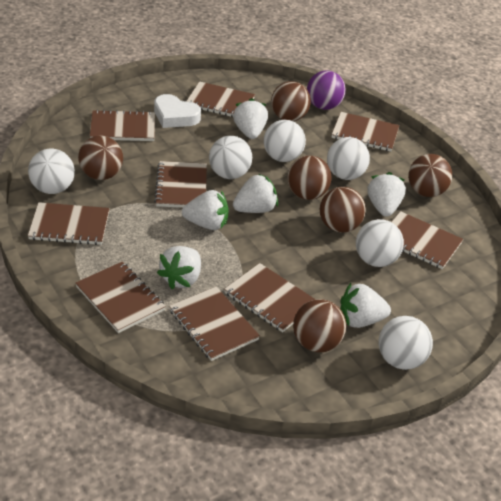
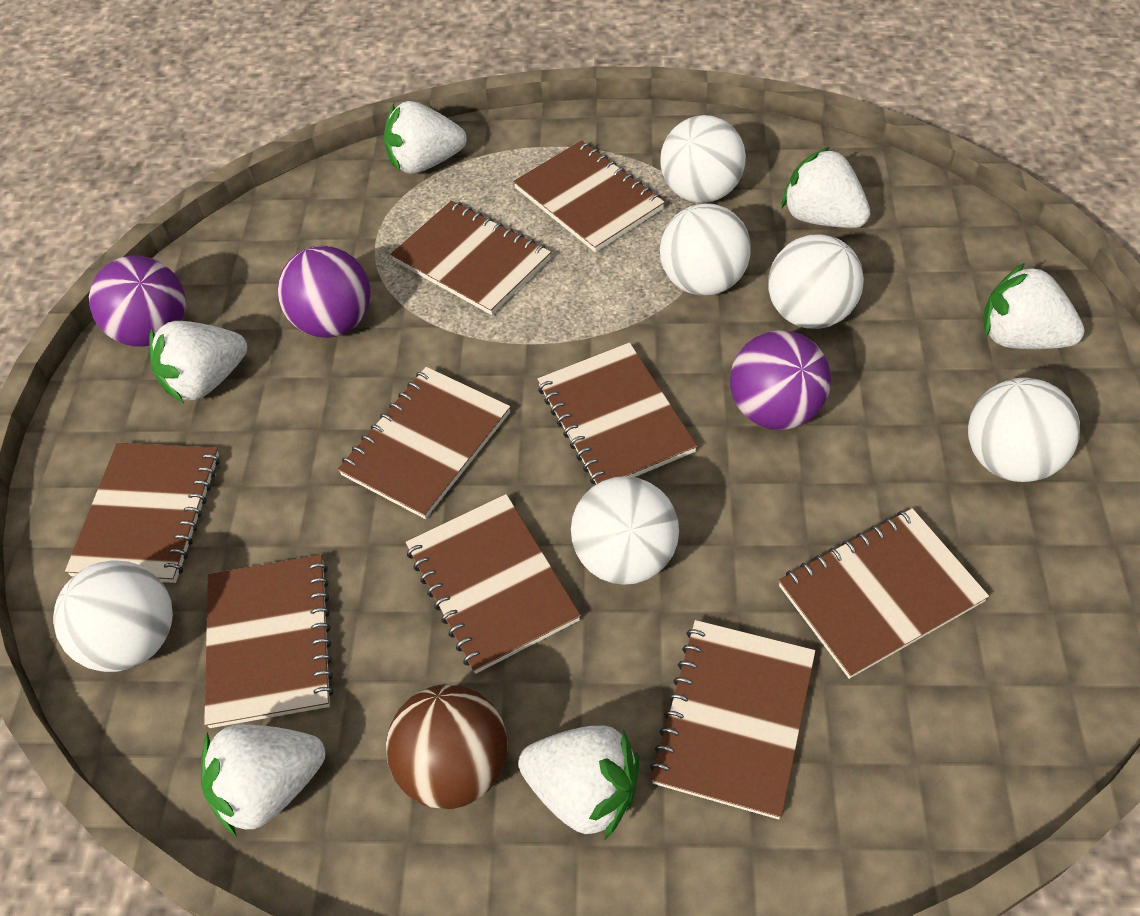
brown ball: 6 -> 1
purple ball: 1 -> 3
white heart: 1 -> 0

